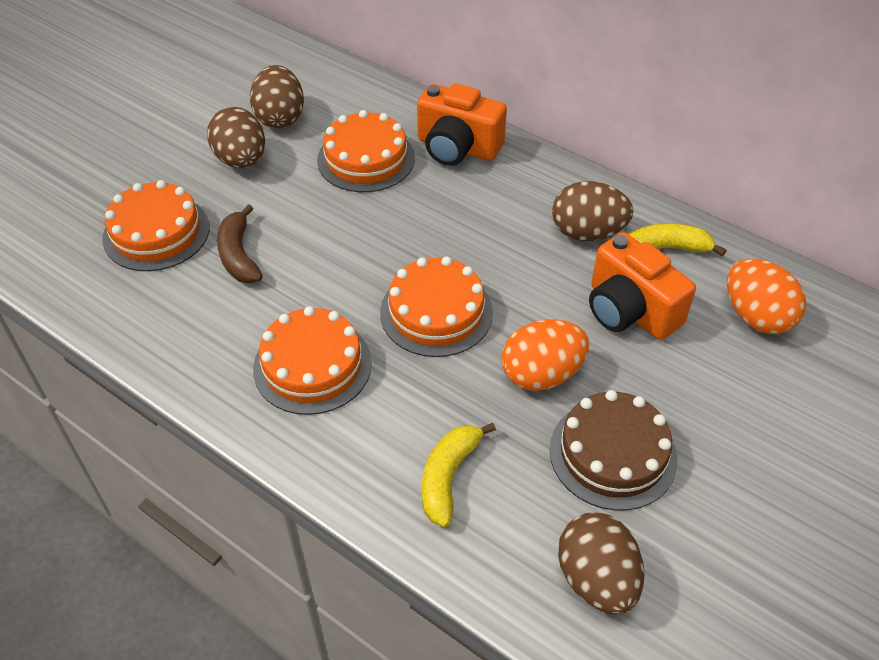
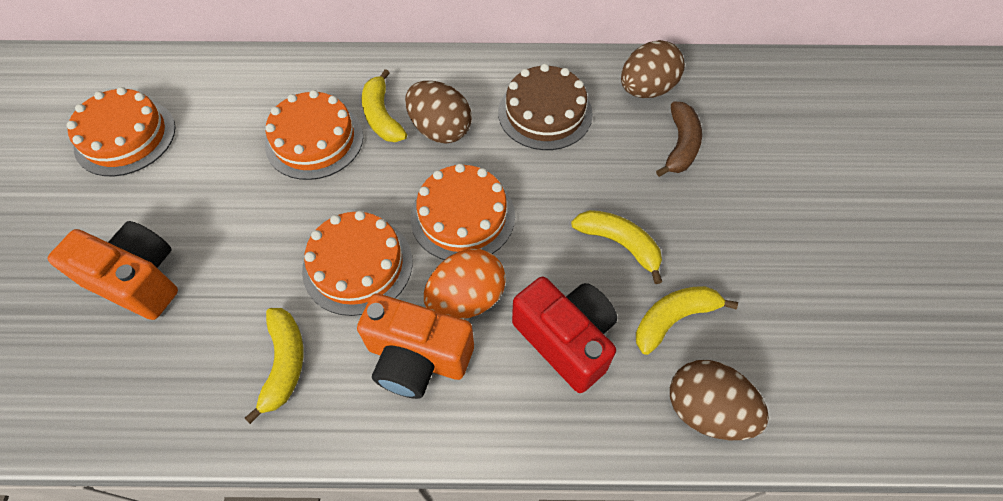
brown egg: 4 -> 3
orange egg: 2 -> 1
red camera: 0 -> 1
yellow banana: 2 -> 4

